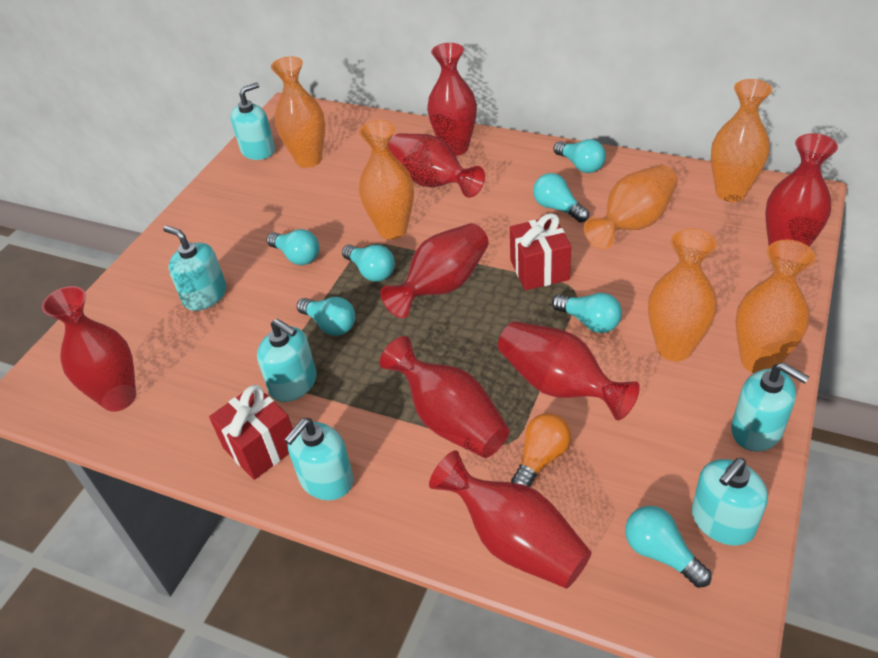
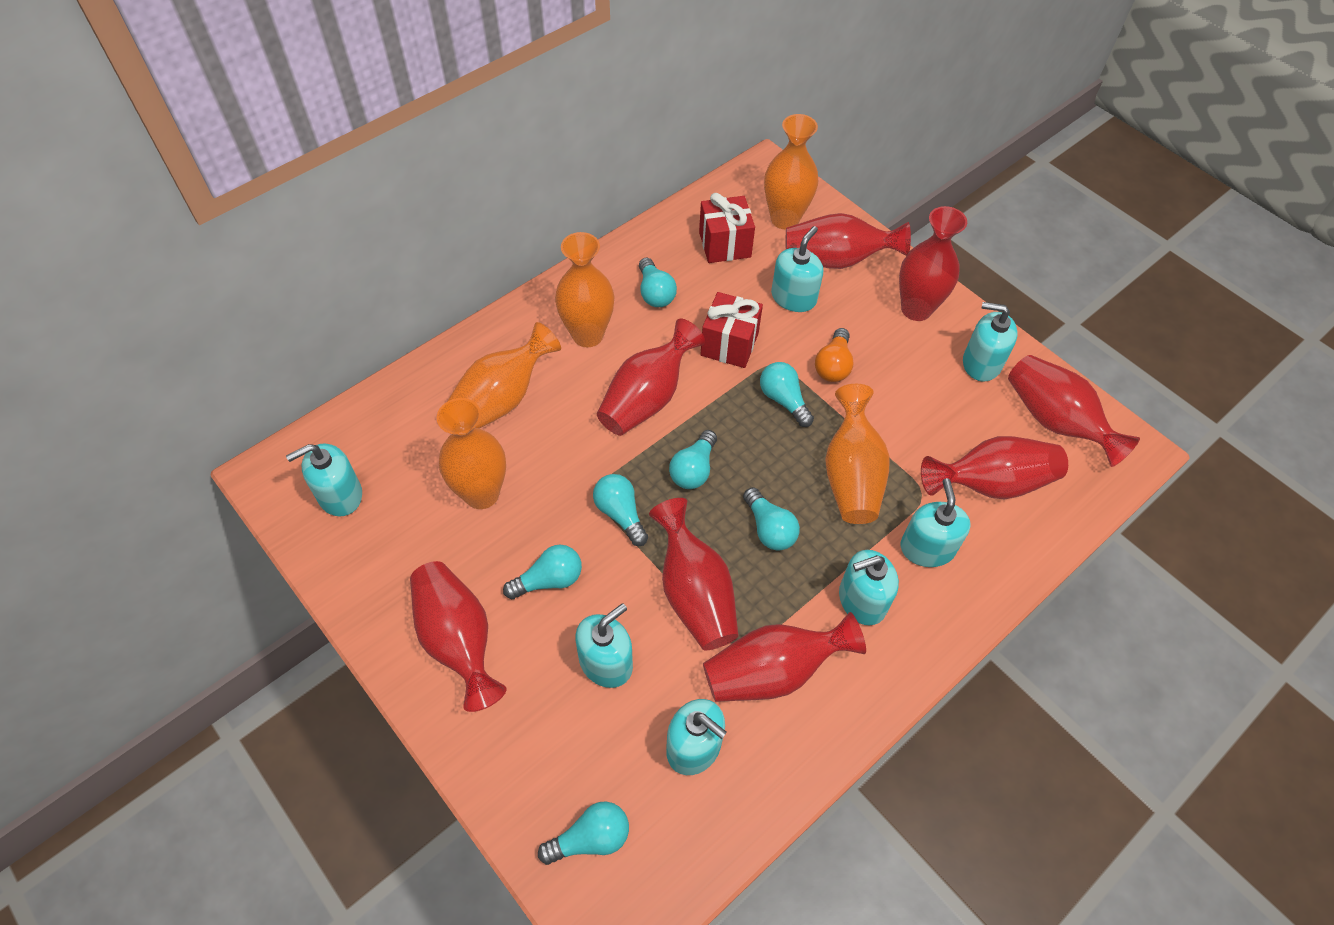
orange vase: 6 -> 5
turquoise soap dispenser: 6 -> 7

